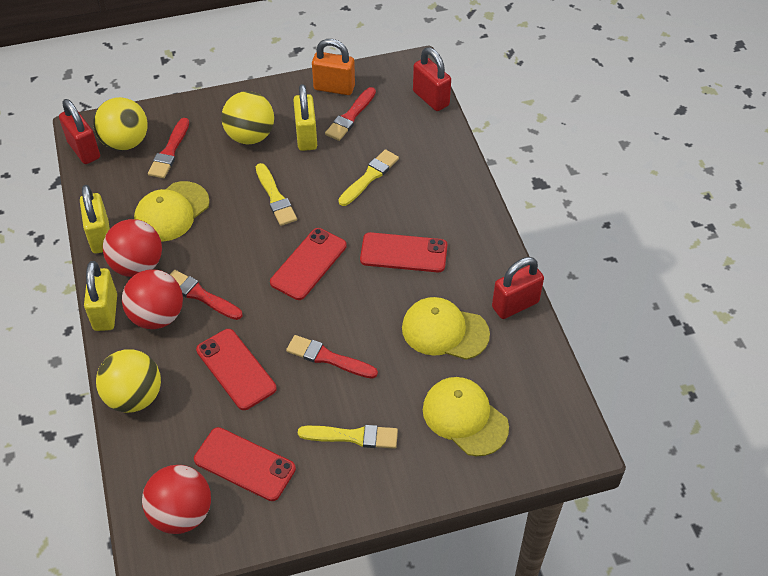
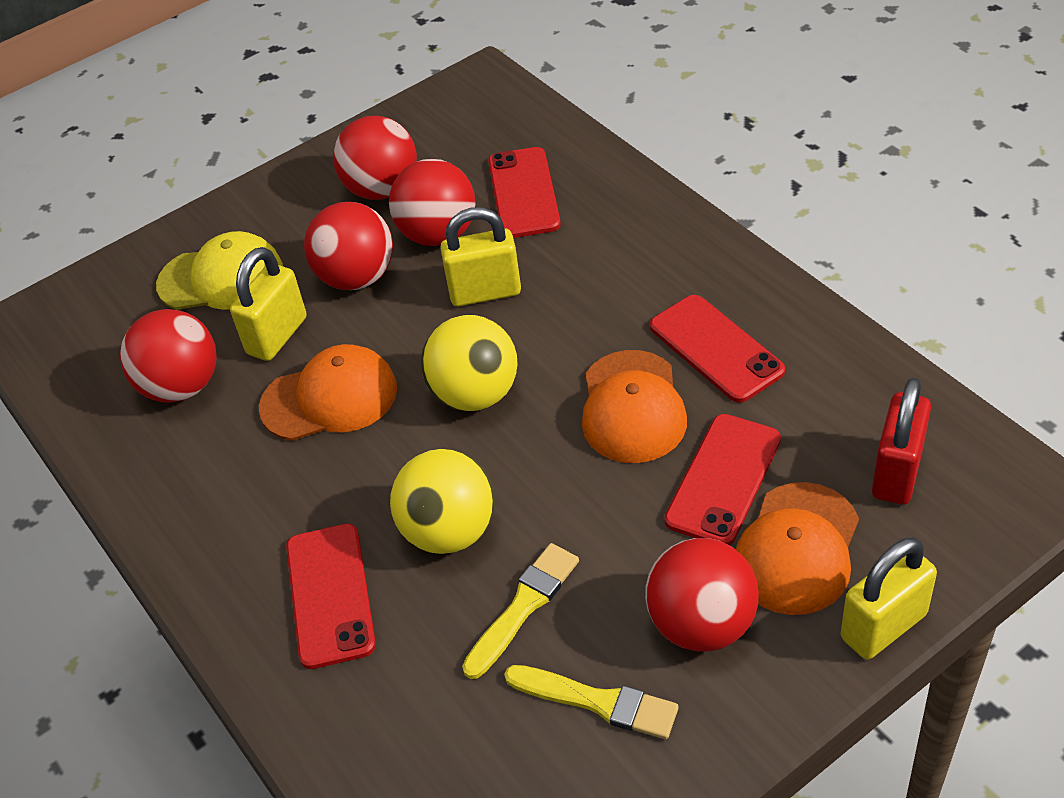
orange cap: 0 -> 3
orange padlock: 1 -> 0
red ball: 3 -> 5
red brush: 4 -> 0
red padlock: 3 -> 1
yellow ball: 3 -> 2
yellow brush: 3 -> 2
yellow cap: 3 -> 1

